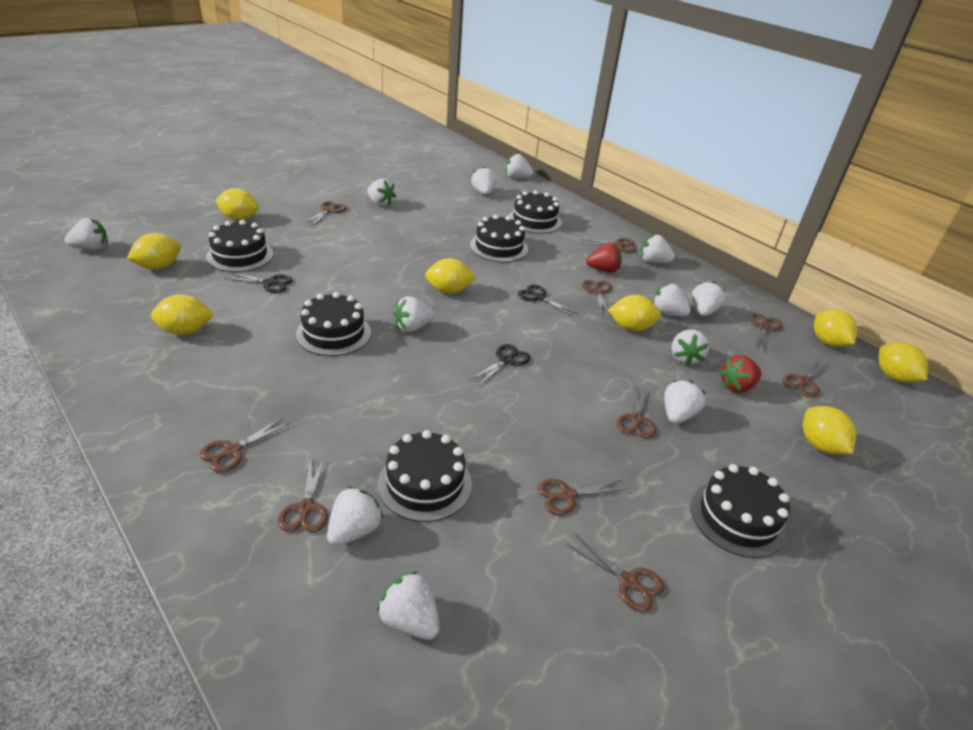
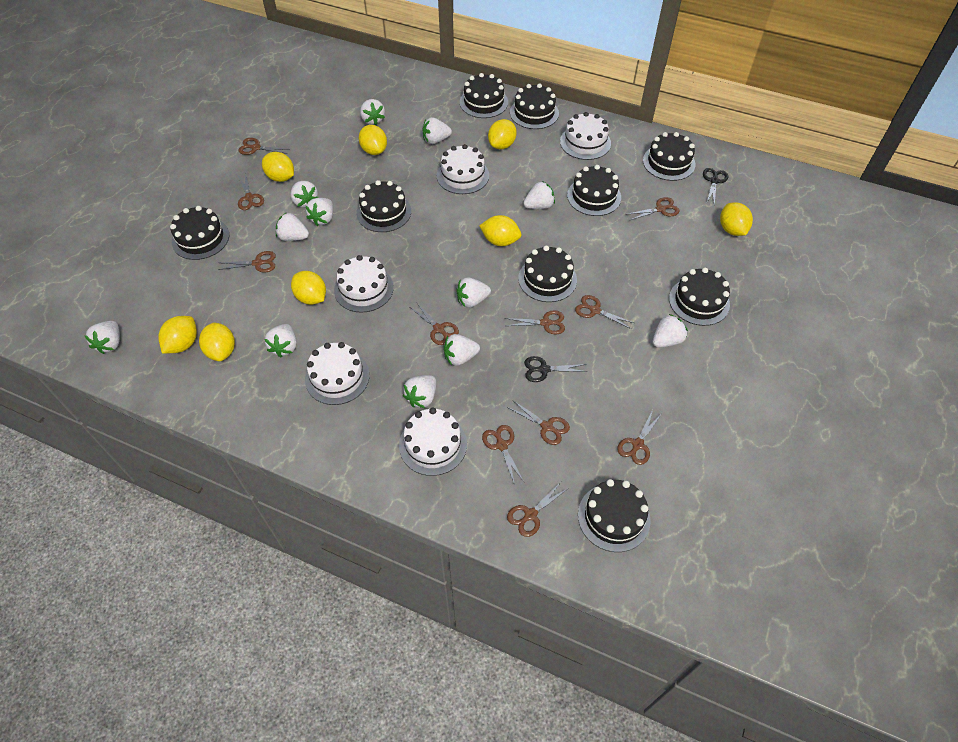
black cake: 6 -> 9
black scissors: 3 -> 2
brown scissors: 10 -> 11
red strawberry: 2 -> 0
white cake: 0 -> 5

